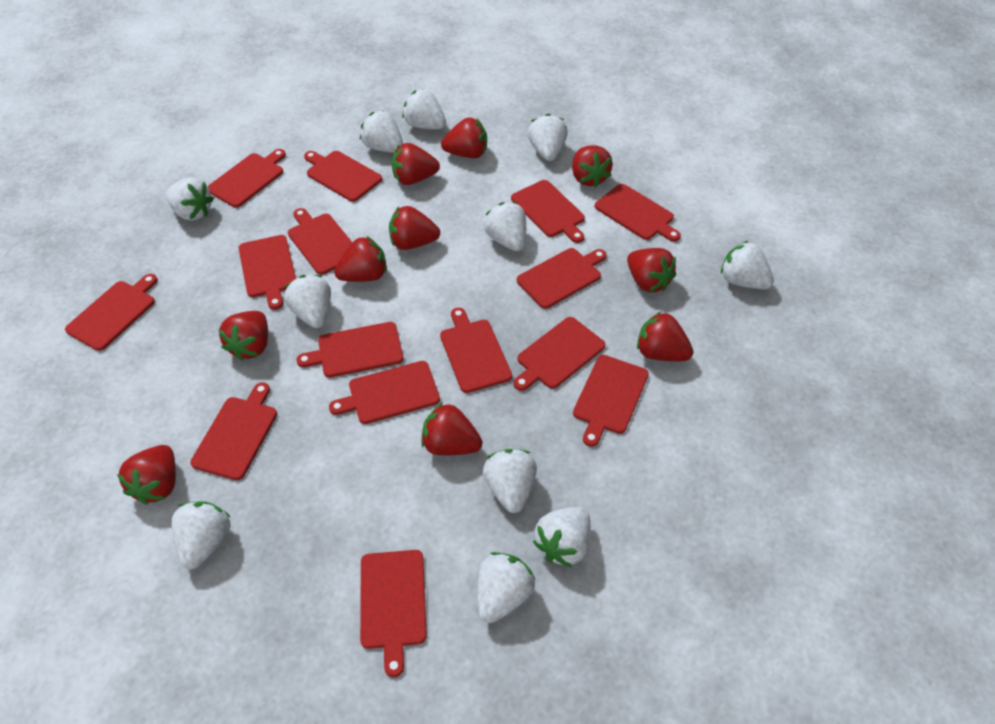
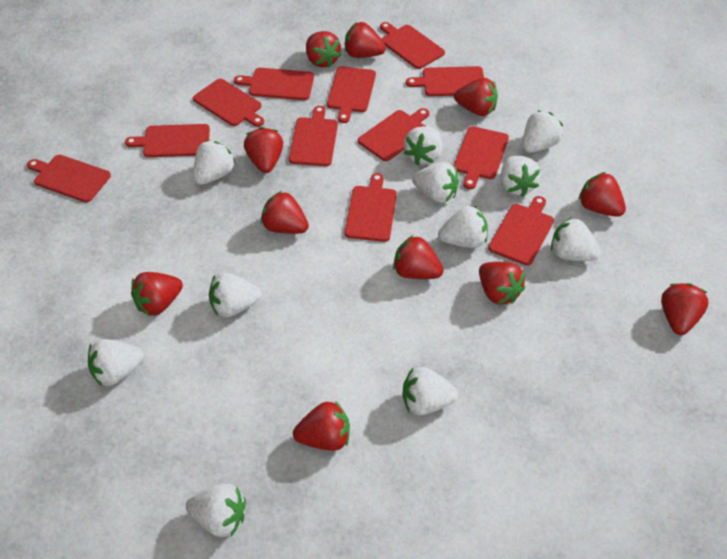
red cutting board: 15 -> 12
red strawberry: 10 -> 11

